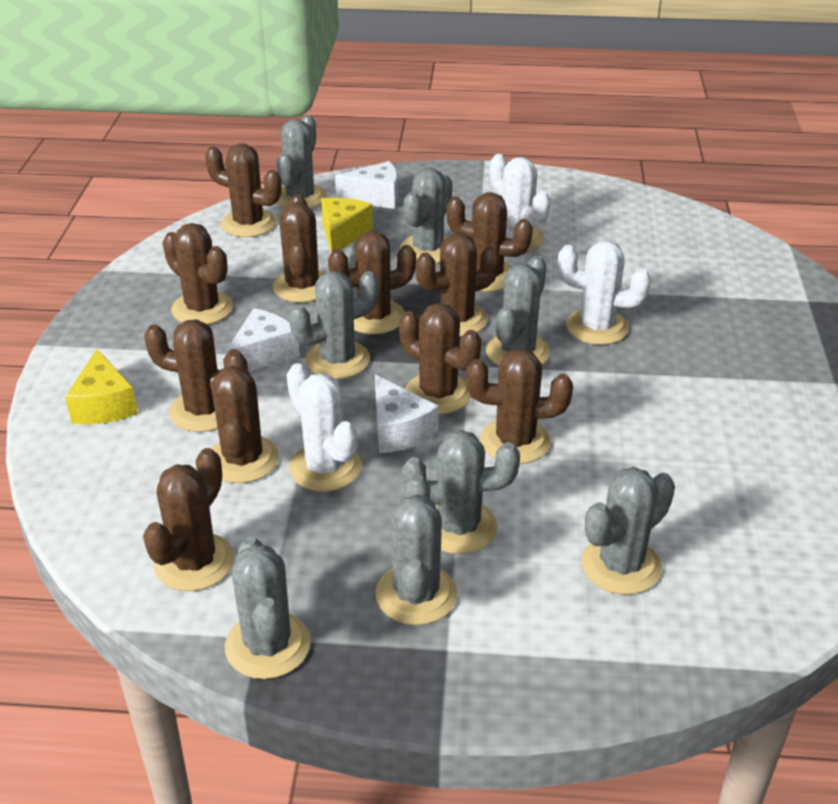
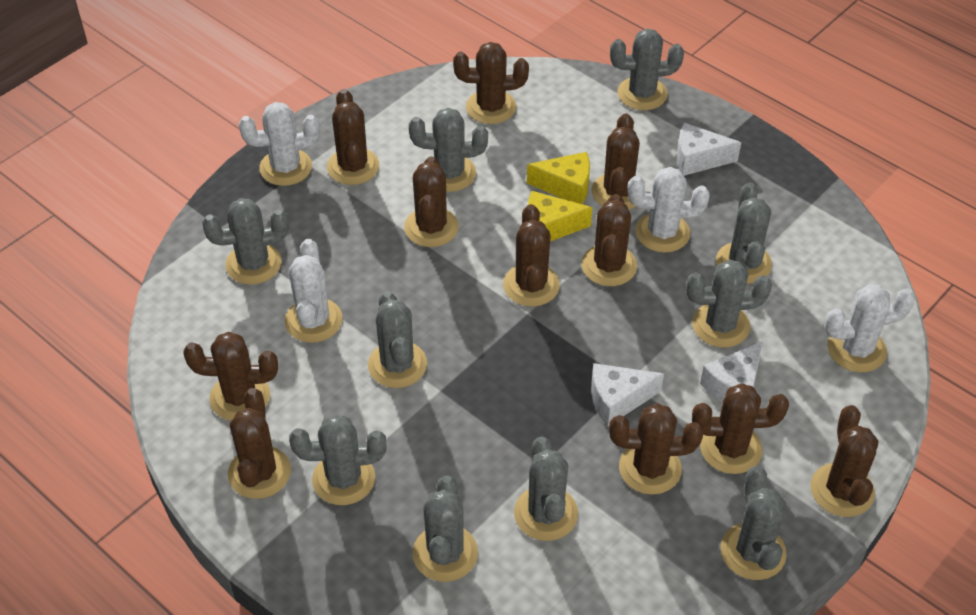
grey cactus: 8 -> 10
white cactus: 3 -> 4

